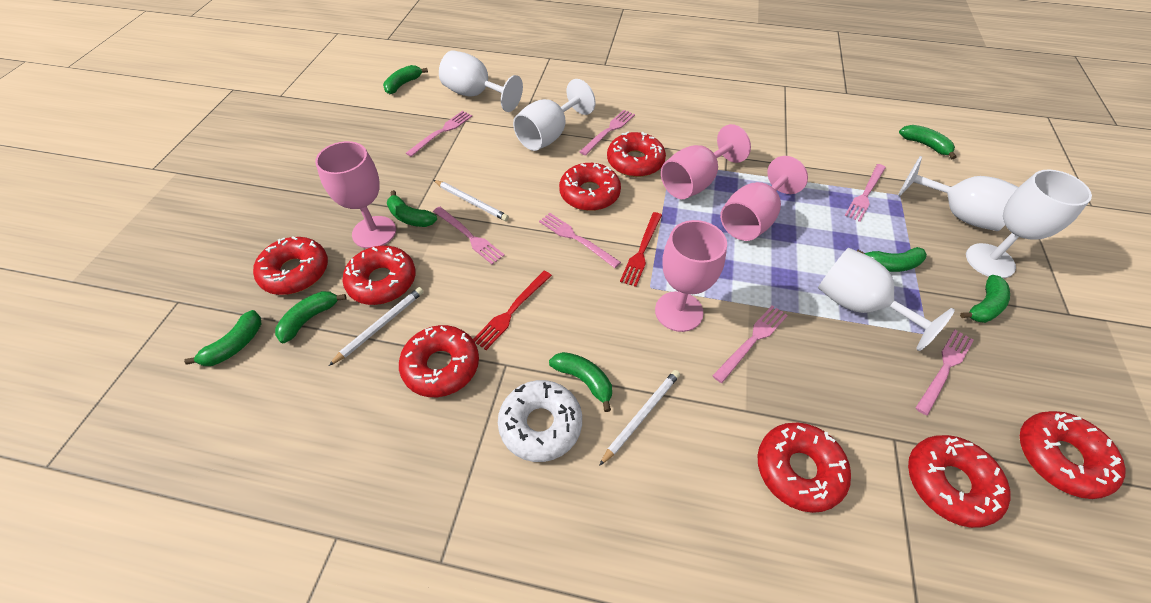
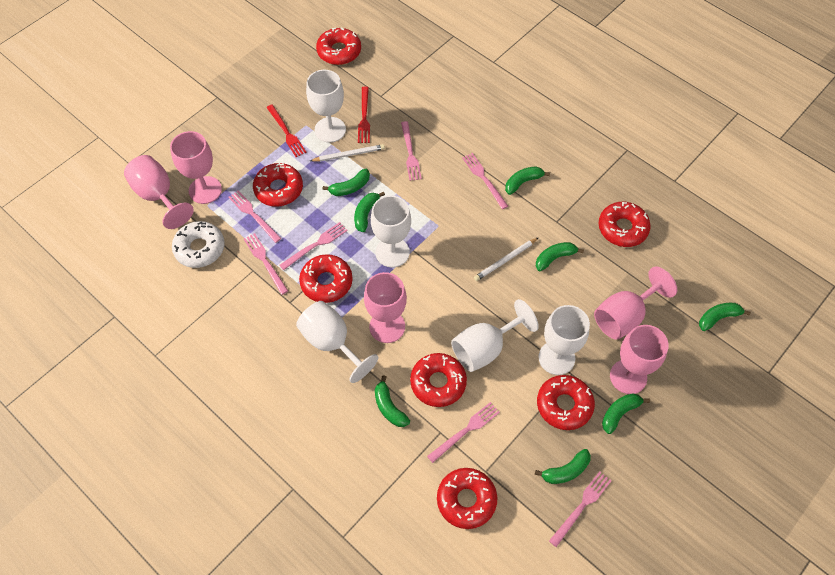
pink goblet: 4 -> 5
red donut: 8 -> 7
white pencil: 3 -> 2

